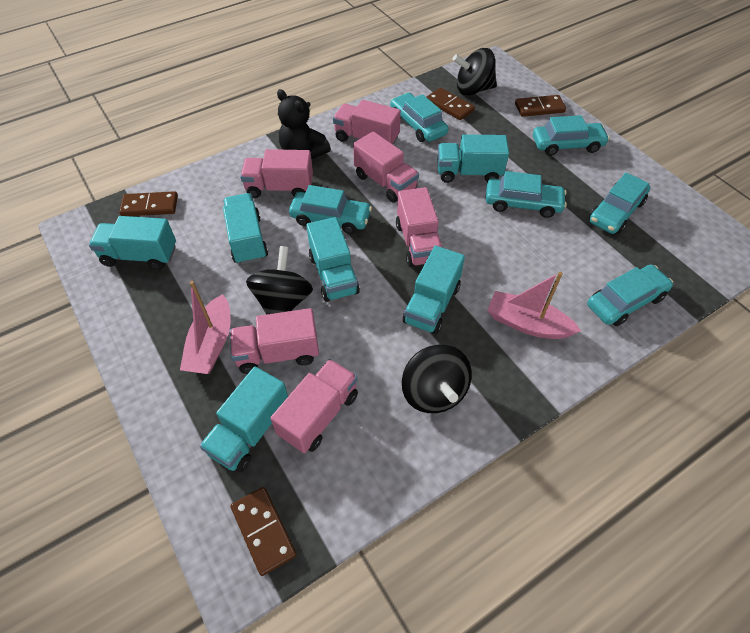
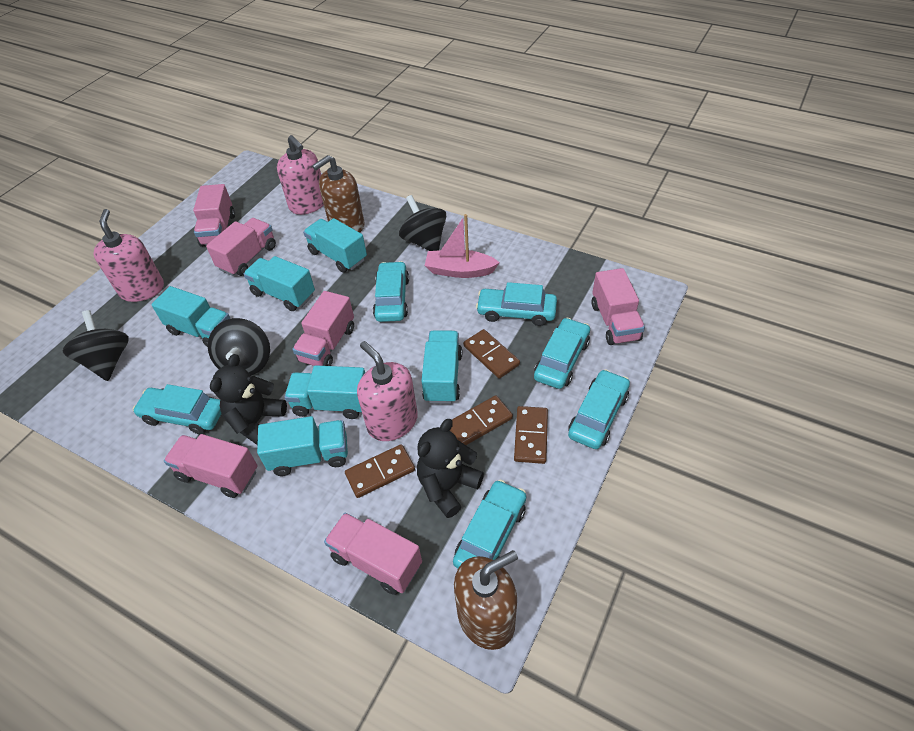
black teddy bear: 1 -> 2
brown soap dispenser: 0 -> 2
pink boat: 2 -> 1
pink soap dispenser: 0 -> 3

